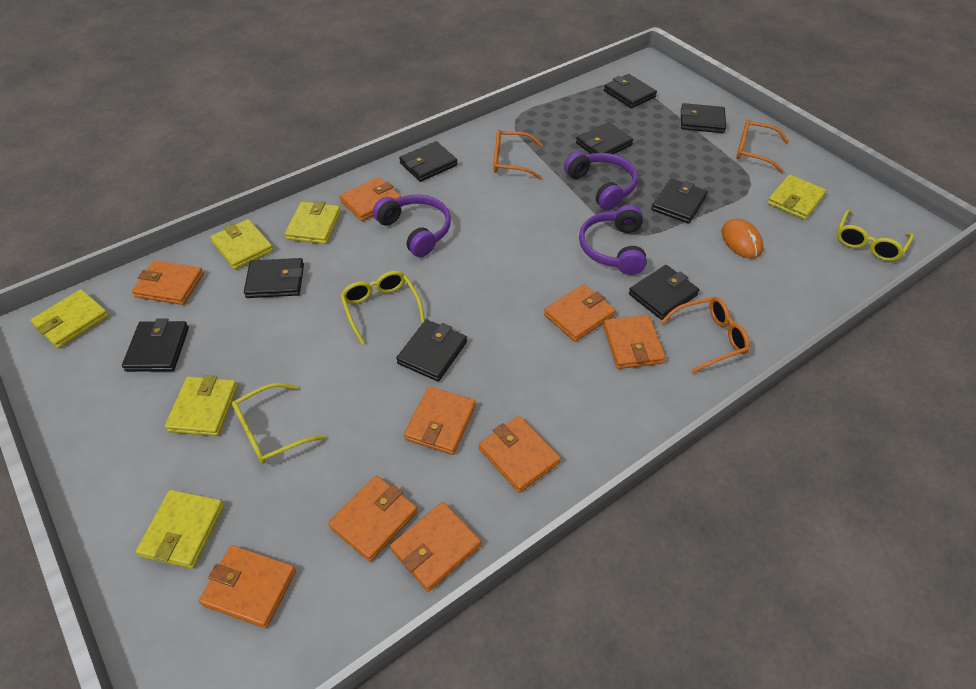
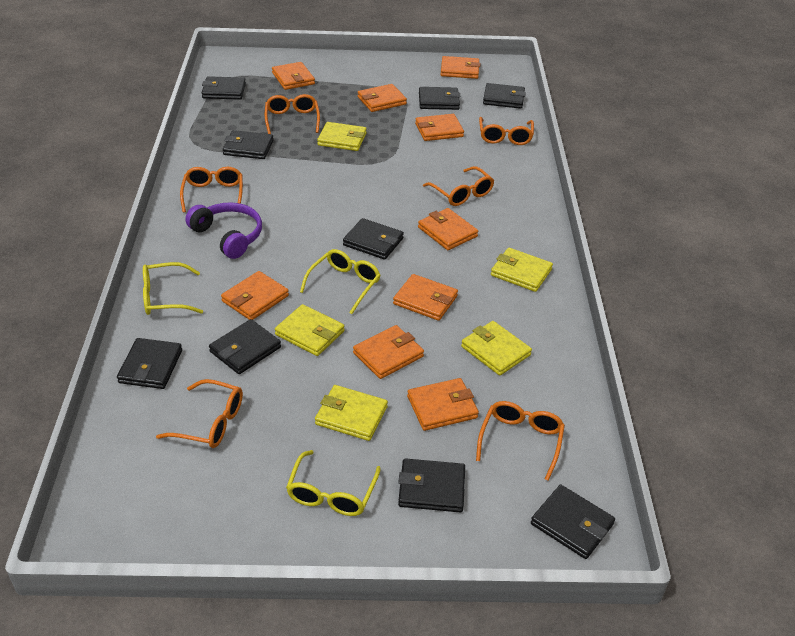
orange glasses: 3 -> 6
orange mouse: 1 -> 0
purple headphones: 3 -> 1
yellow wallet: 6 -> 5

